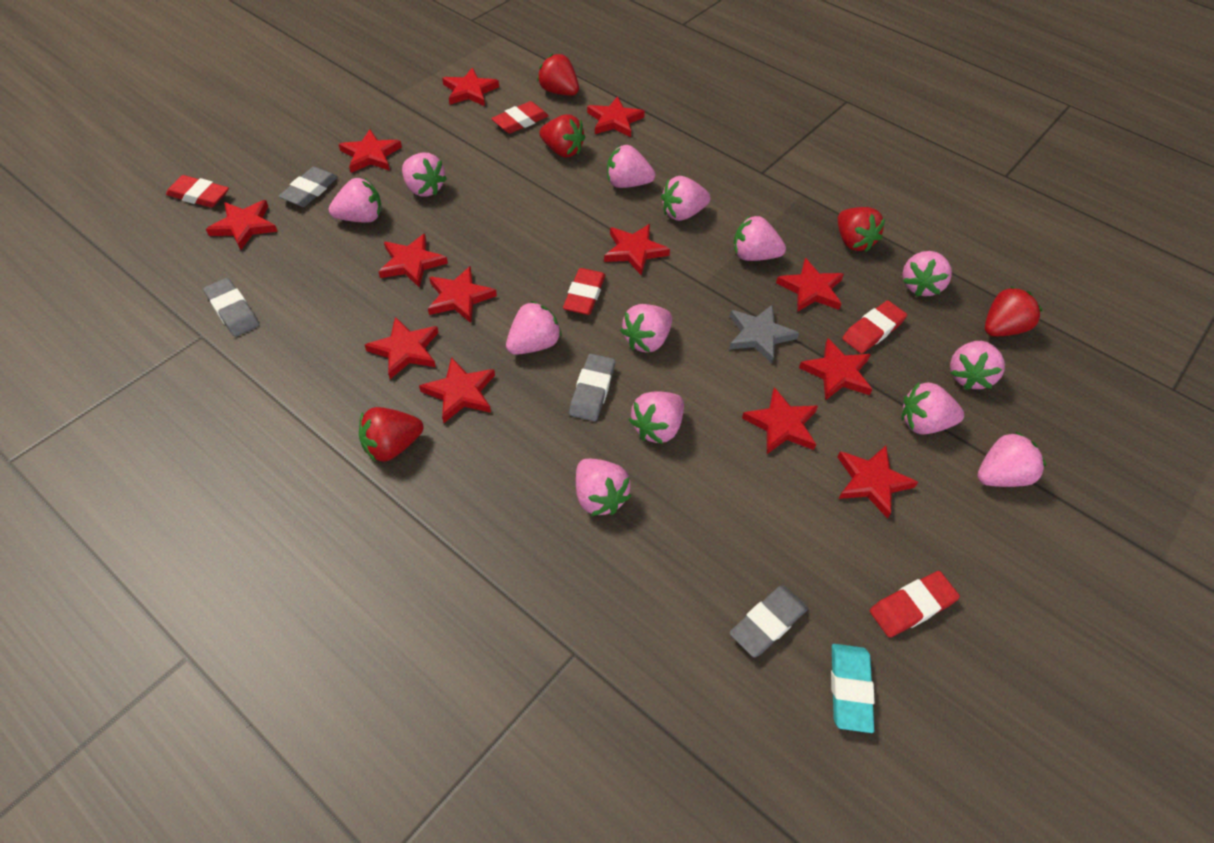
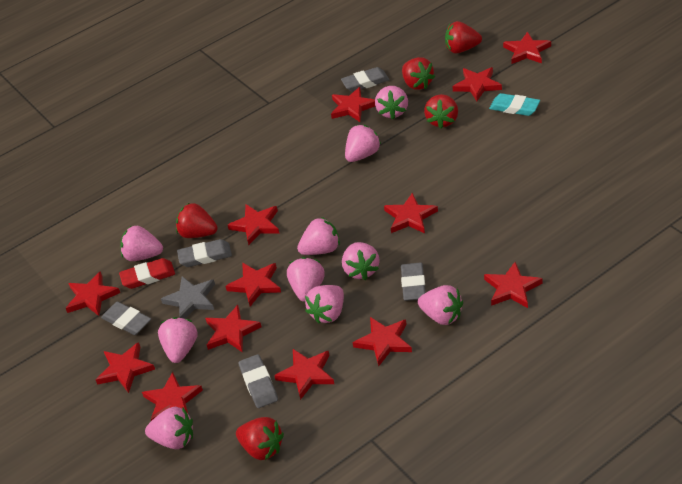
grey eraser: 4 -> 5
pink strawberry: 13 -> 10
red eraser: 5 -> 1

